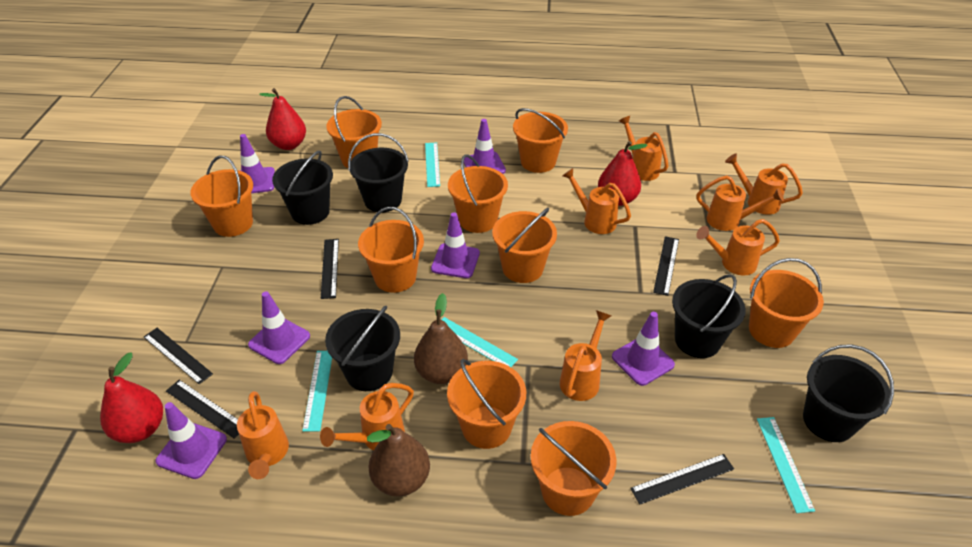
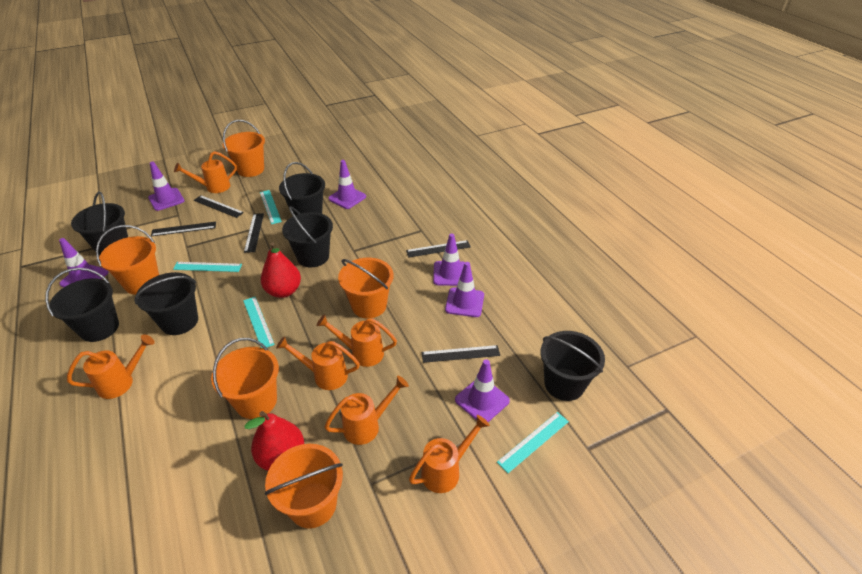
black bucket: 5 -> 6
brown pear: 2 -> 0
orange bucket: 9 -> 5
orange watering can: 8 -> 6
red pear: 3 -> 2

